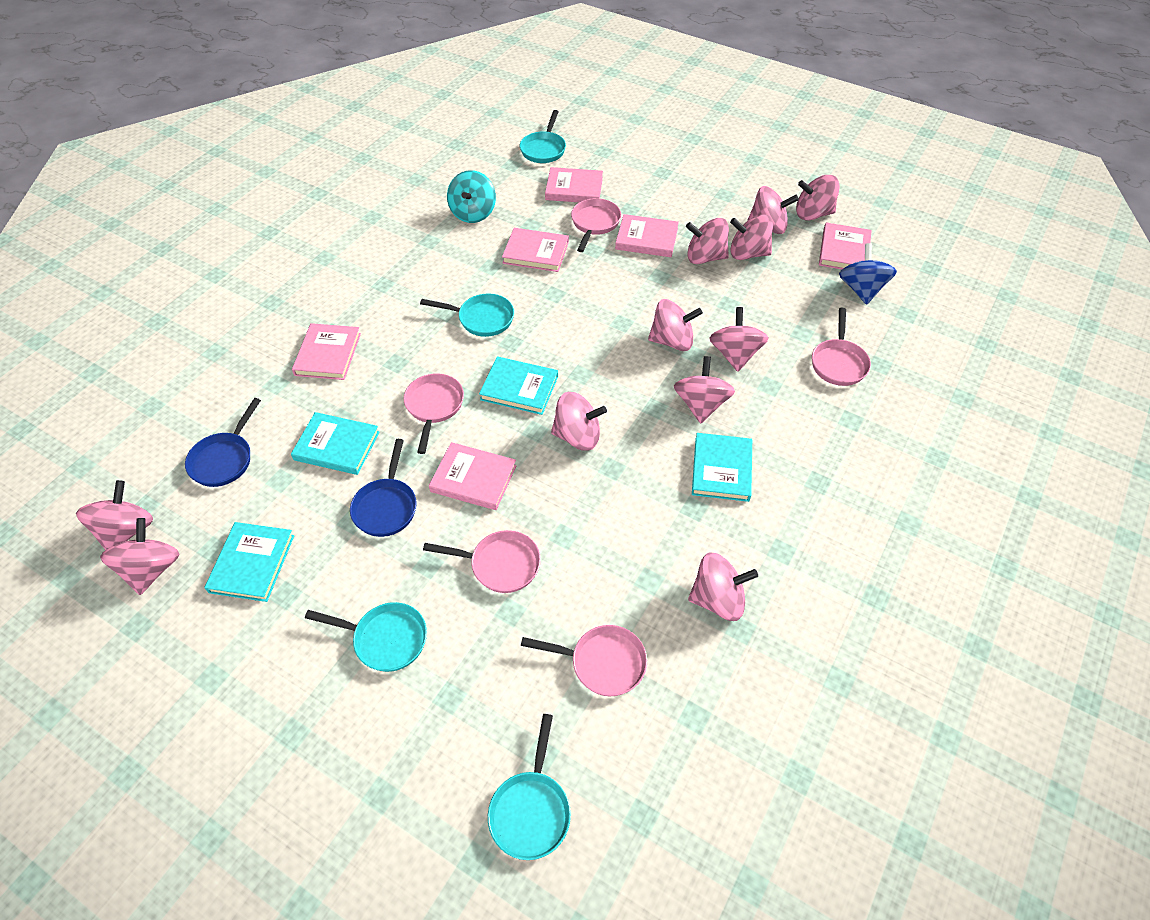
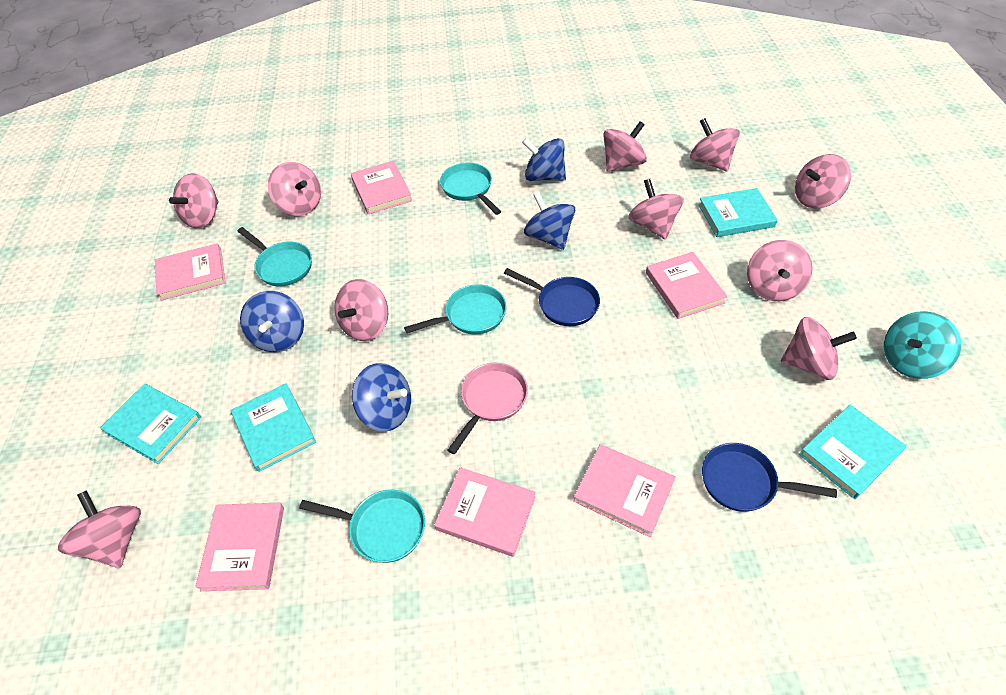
blue spinning top: 1 -> 4
pink pan: 5 -> 1
pink spinning top: 11 -> 10

